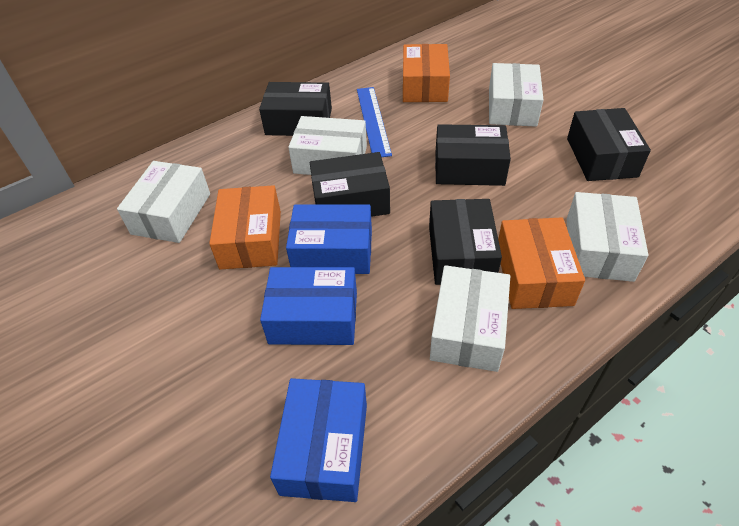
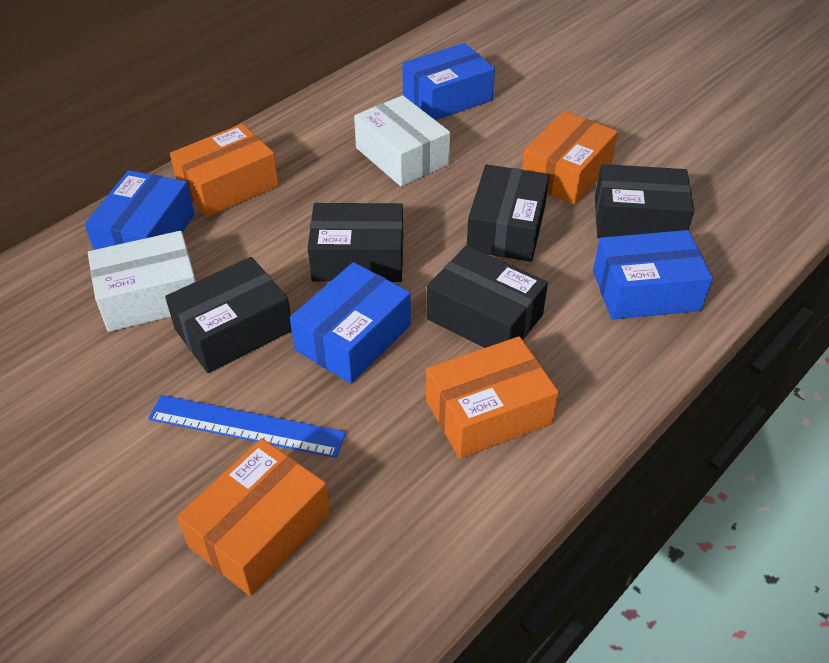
blue box: 3 -> 4
orange box: 3 -> 4
white box: 5 -> 2

